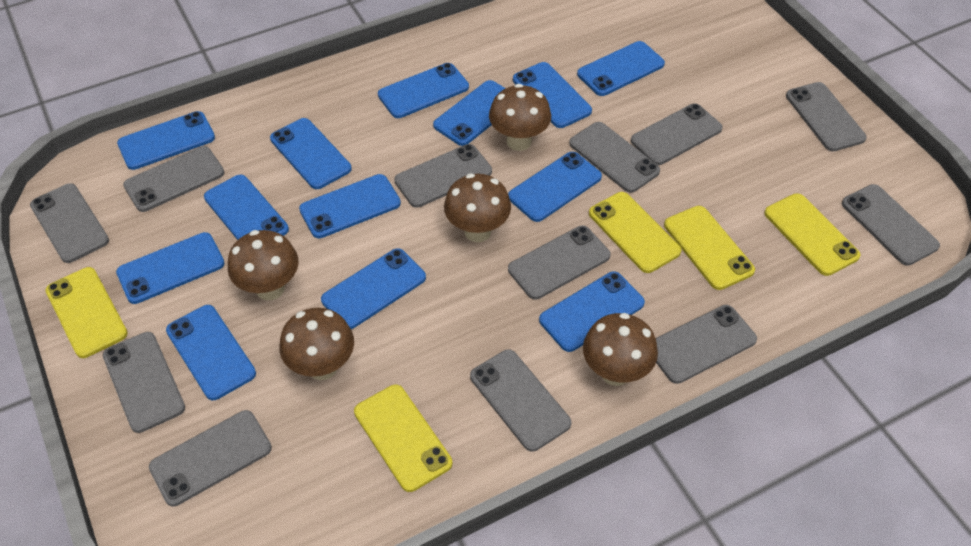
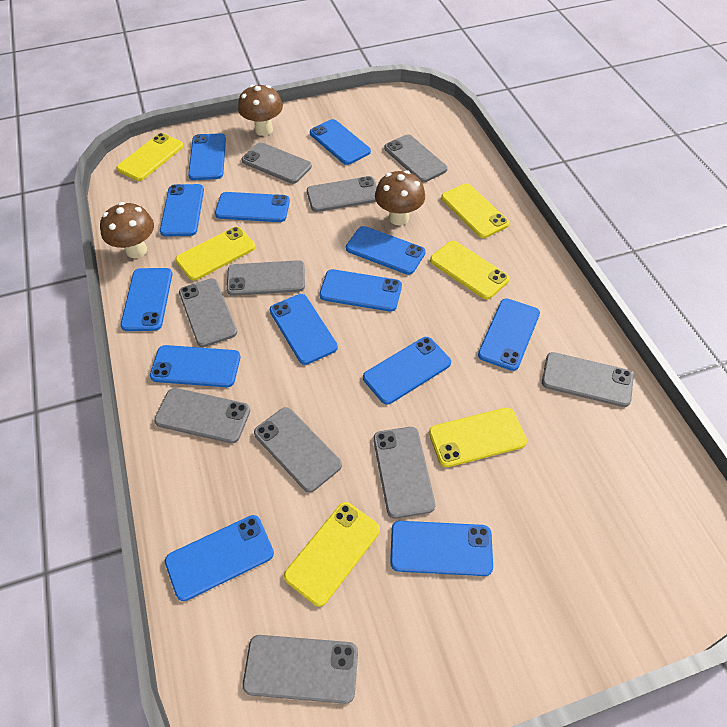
brown mushroom: 5 -> 3
grey phone: 12 -> 10
yellow phone: 5 -> 6

